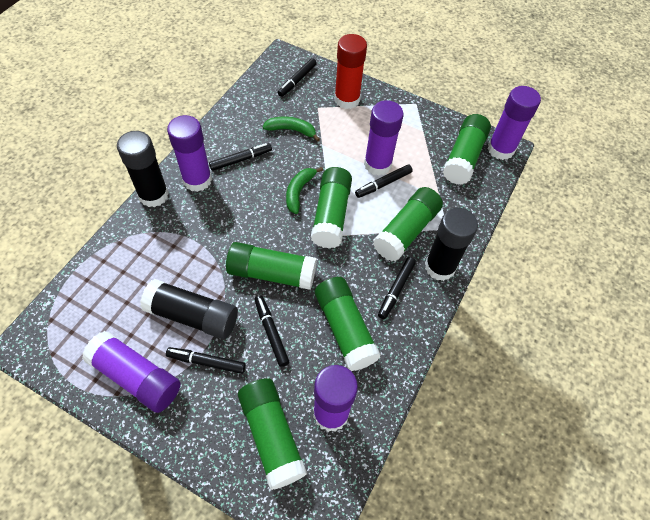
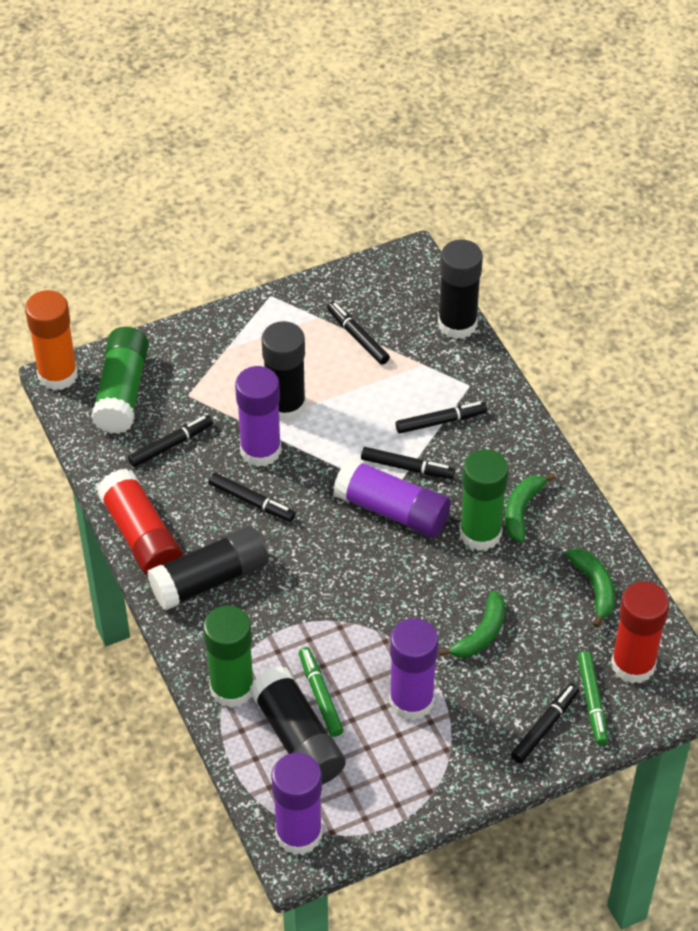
black glue stick: 3 -> 4
green banana: 2 -> 3
green glue stick: 6 -> 3
green marker: 0 -> 2
orange glue stick: 0 -> 1
purple glue stick: 5 -> 4
red glue stick: 1 -> 2

